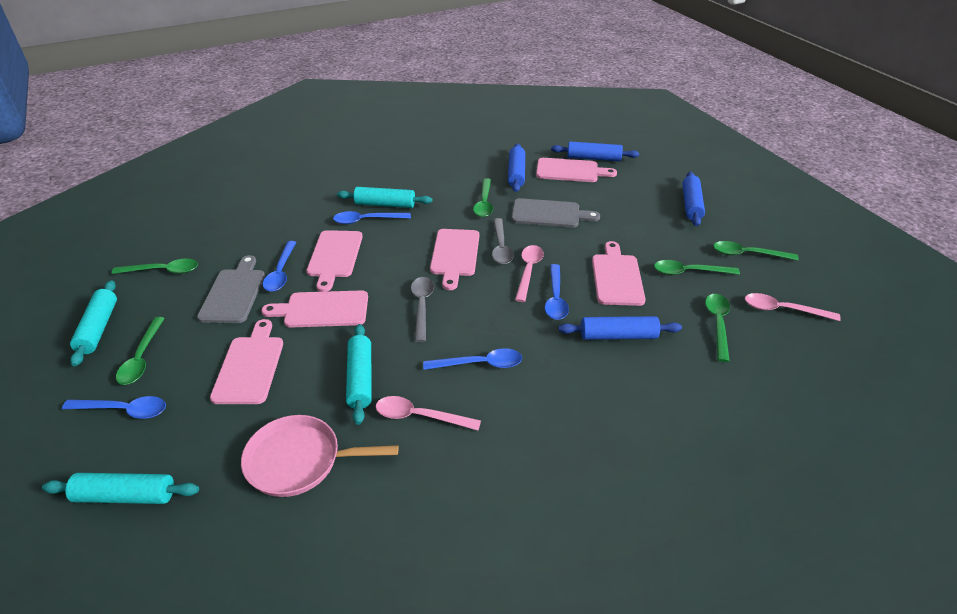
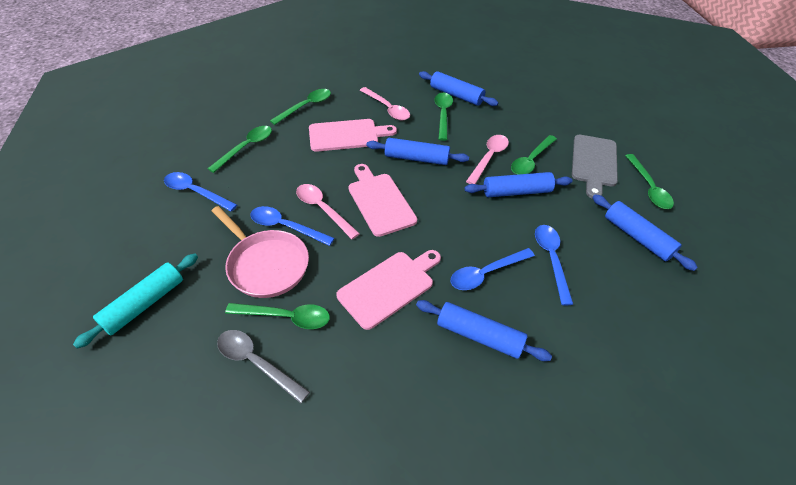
blue rolling pin: 4 -> 5
blue spoon: 5 -> 4
grey cutting board: 2 -> 1
grey spoon: 2 -> 1
pink cutting board: 6 -> 3
turquoise rolling pin: 4 -> 1

